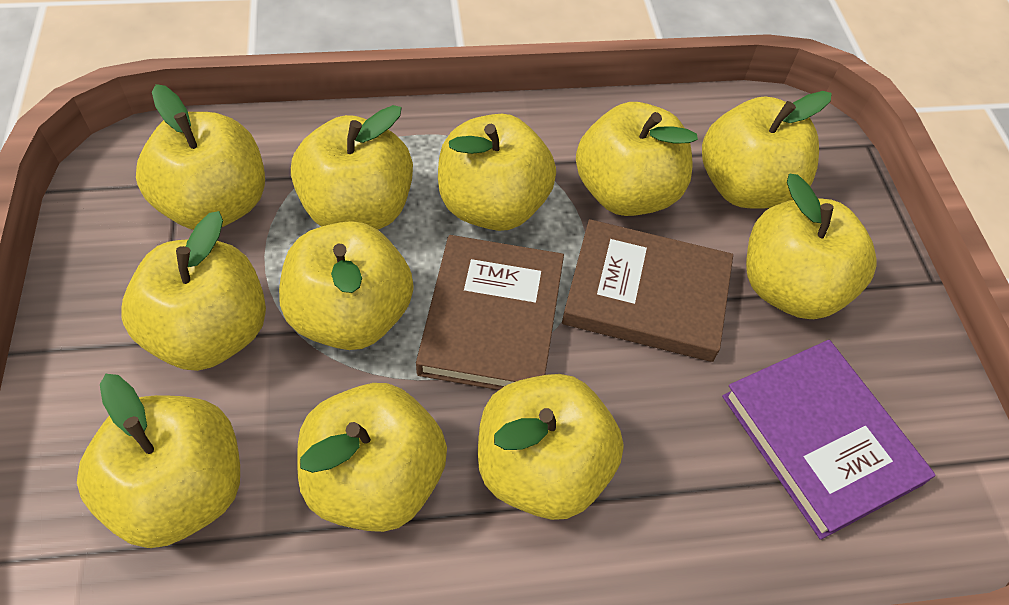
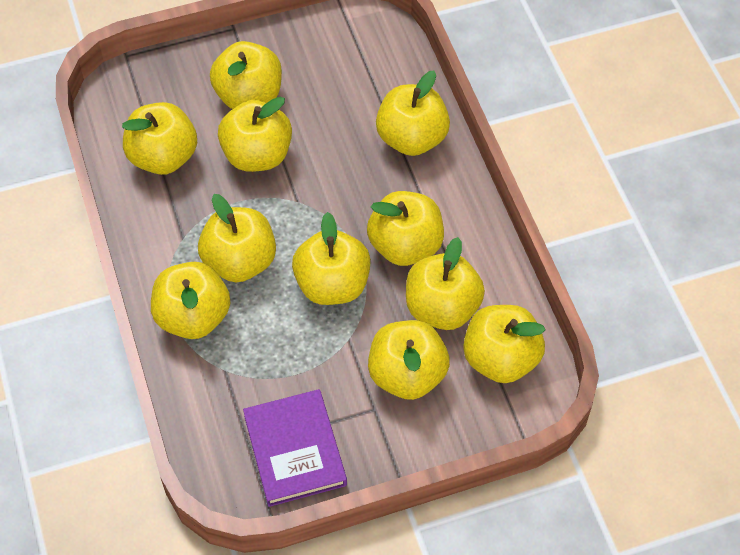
brown book: 2 -> 0

